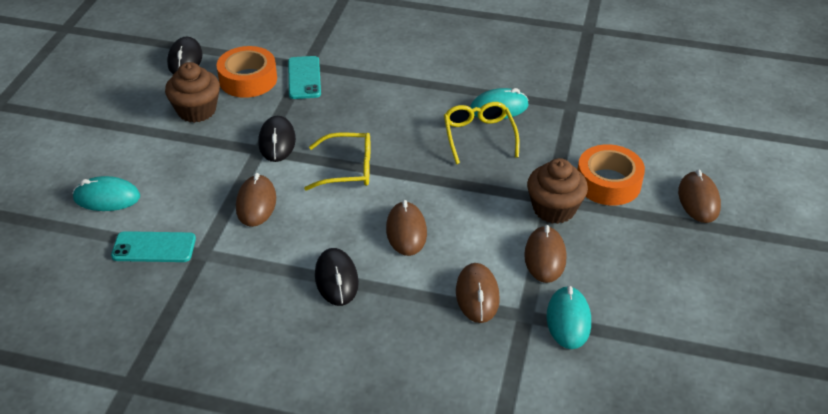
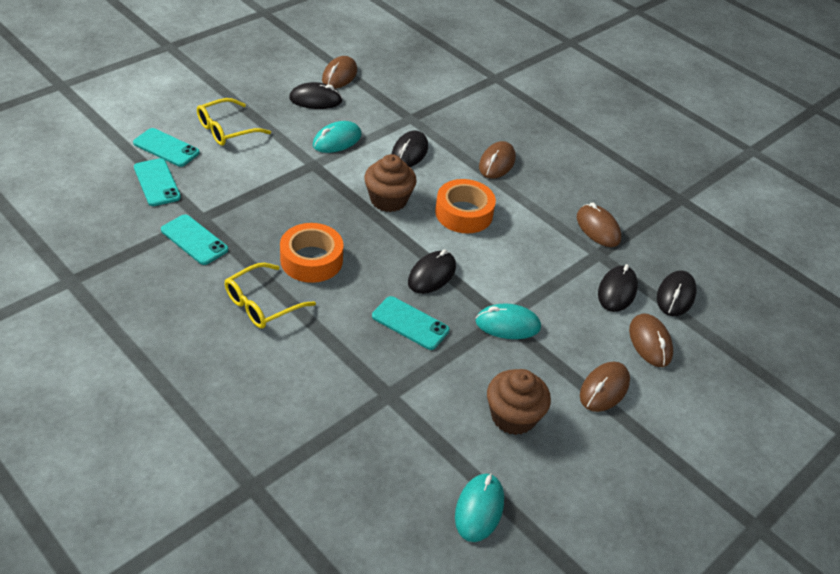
black mouse: 3 -> 5
turquoise phone: 2 -> 4

